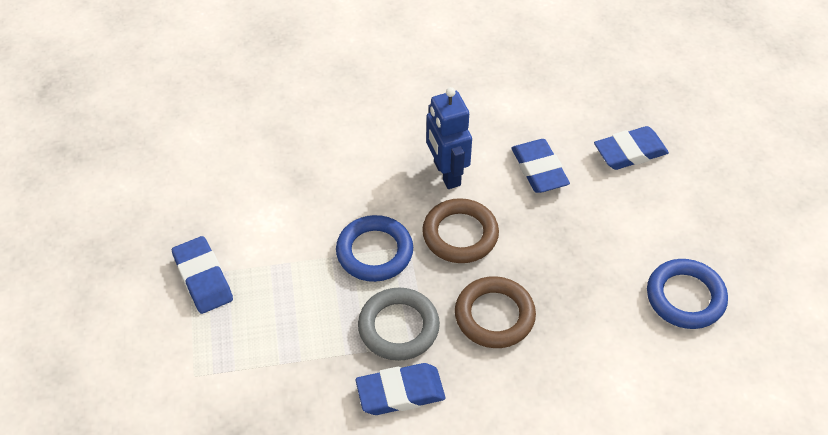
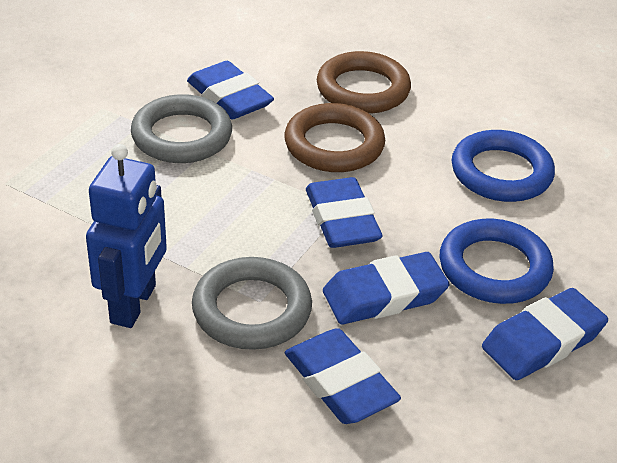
blue eraser: 4 -> 5
grey ring: 1 -> 2

